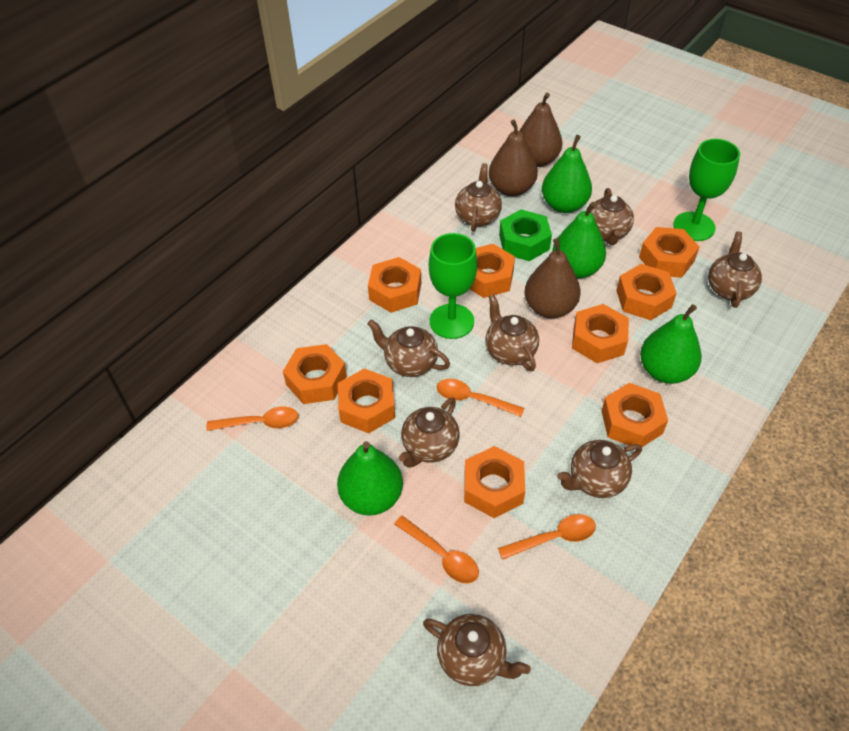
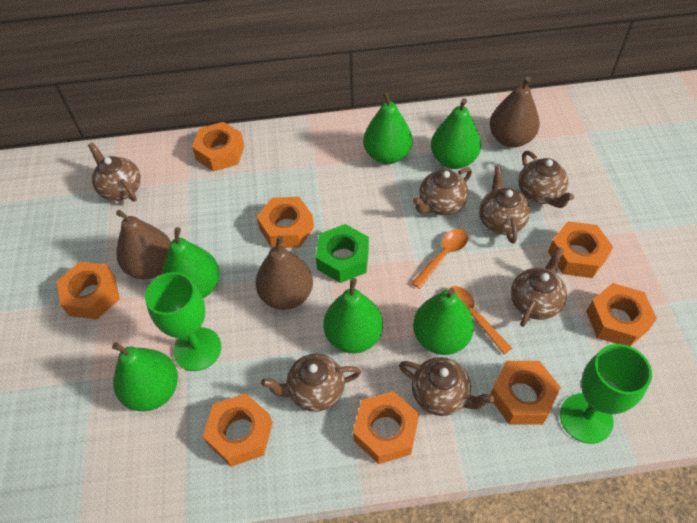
brown teapot: 8 -> 7
green pear: 4 -> 6
orange nut: 9 -> 8
orange spoon: 4 -> 2

